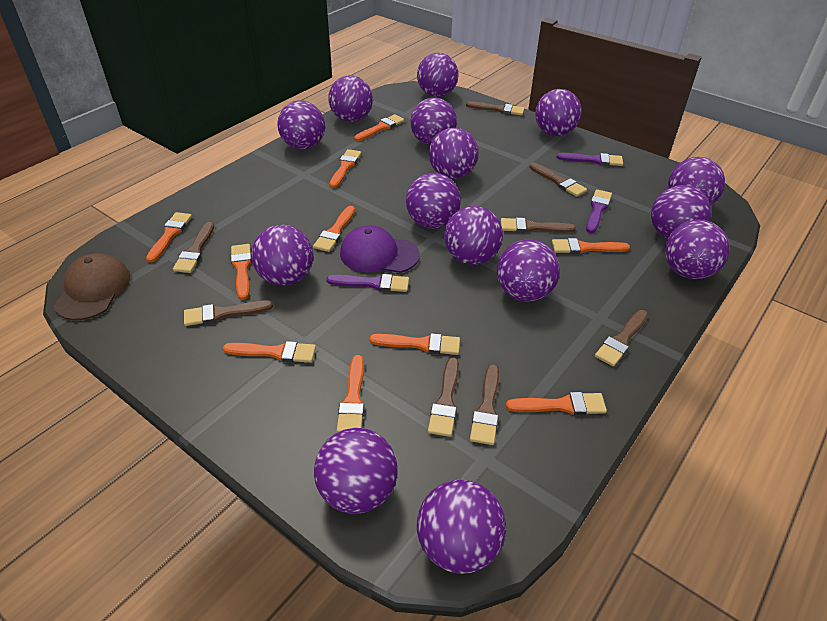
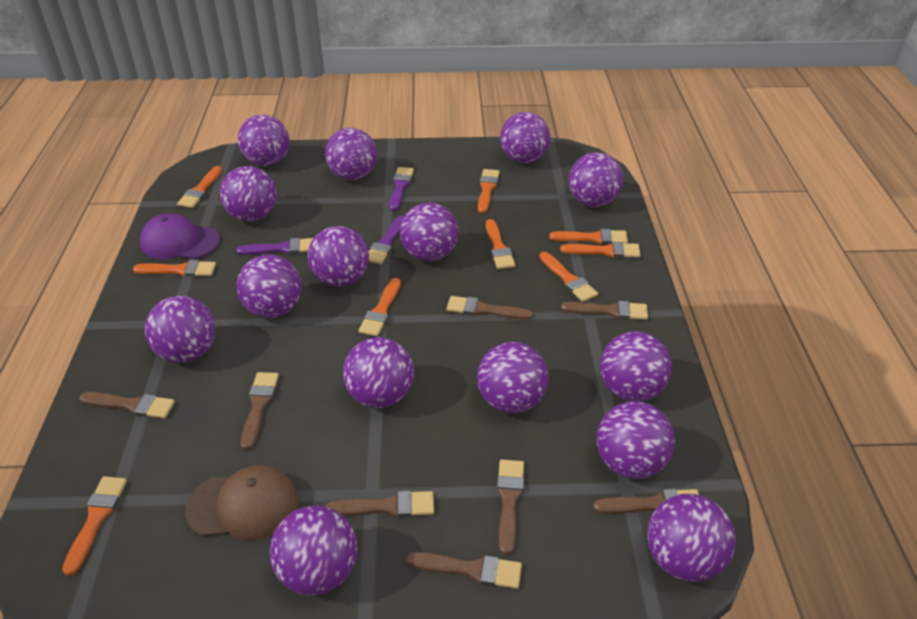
orange brush: 10 -> 9

